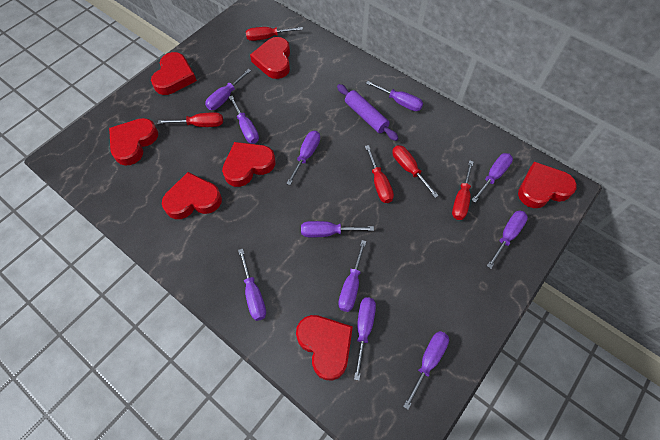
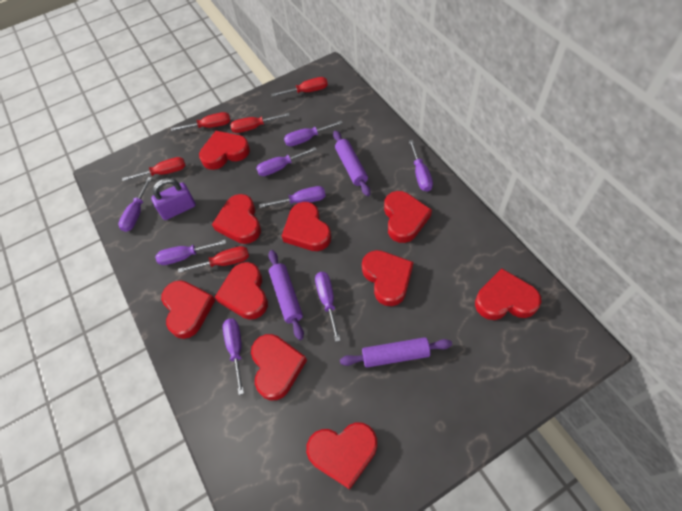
purple padlock: 0 -> 1
purple rolling pin: 1 -> 3
purple screwdriver: 11 -> 8
red heart: 7 -> 10

